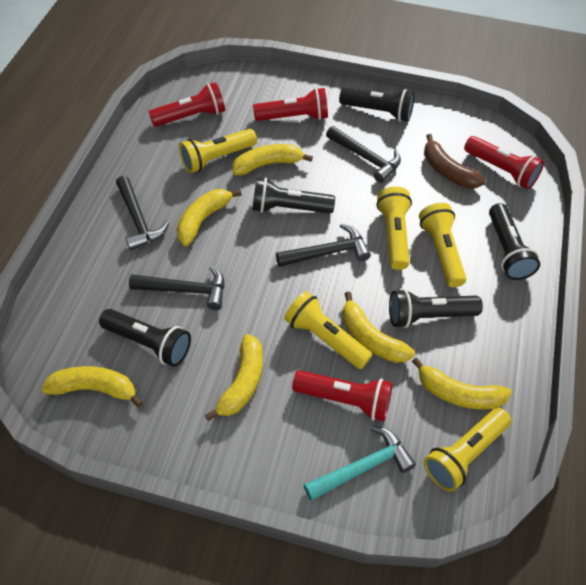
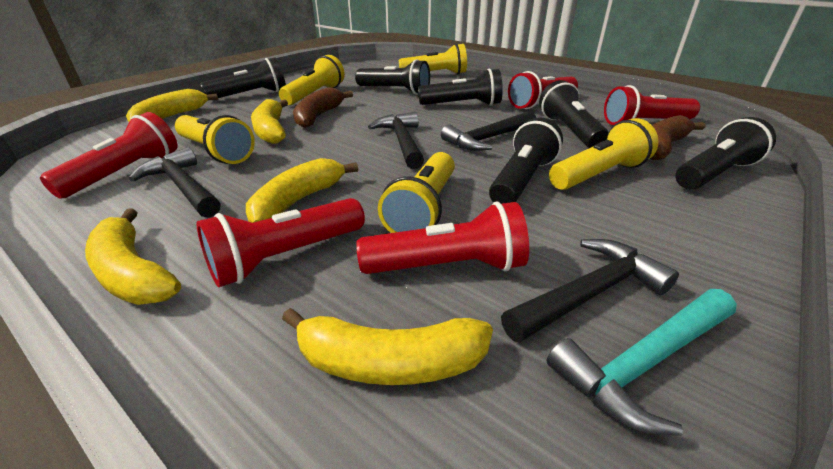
black flashlight: 5 -> 6
brown banana: 1 -> 2
red flashlight: 4 -> 5
yellow banana: 6 -> 5

